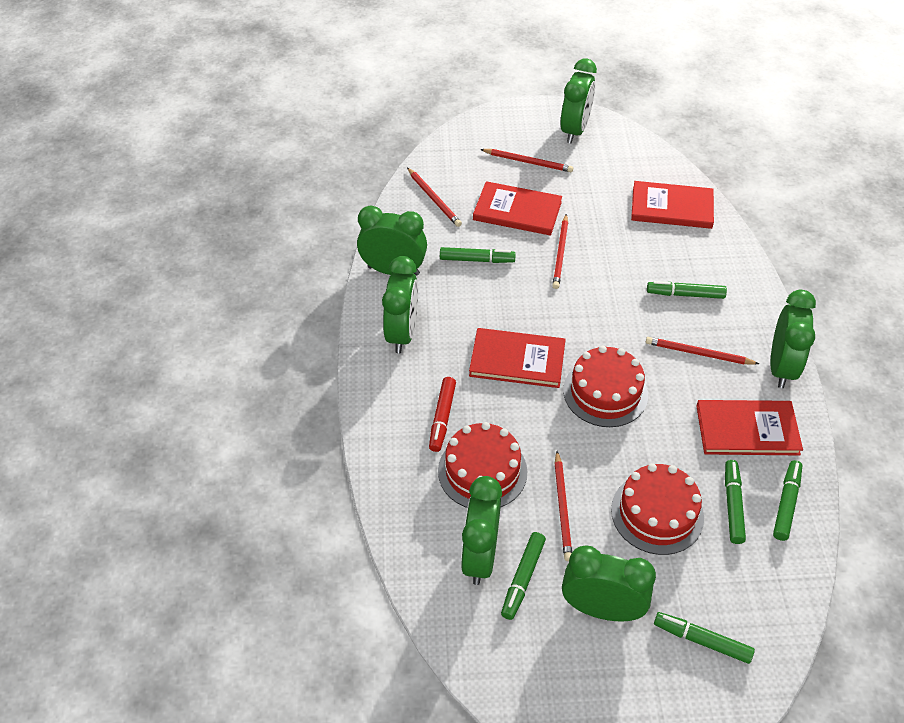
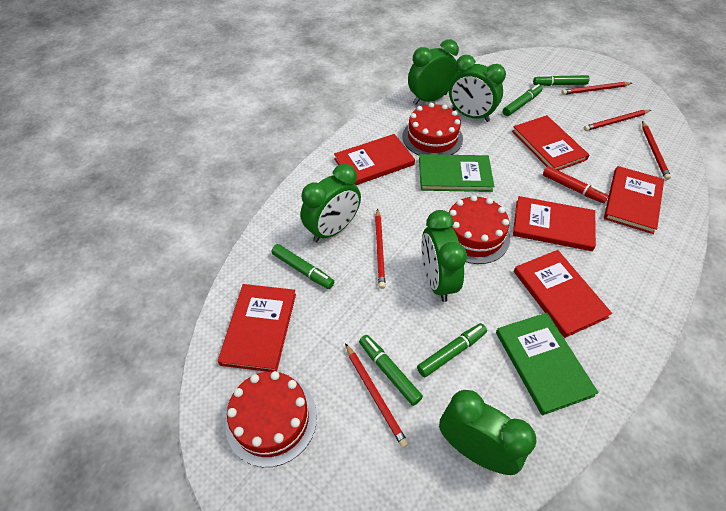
green book: 0 -> 2
green clock: 6 -> 5
green marker: 6 -> 5
red book: 4 -> 6

